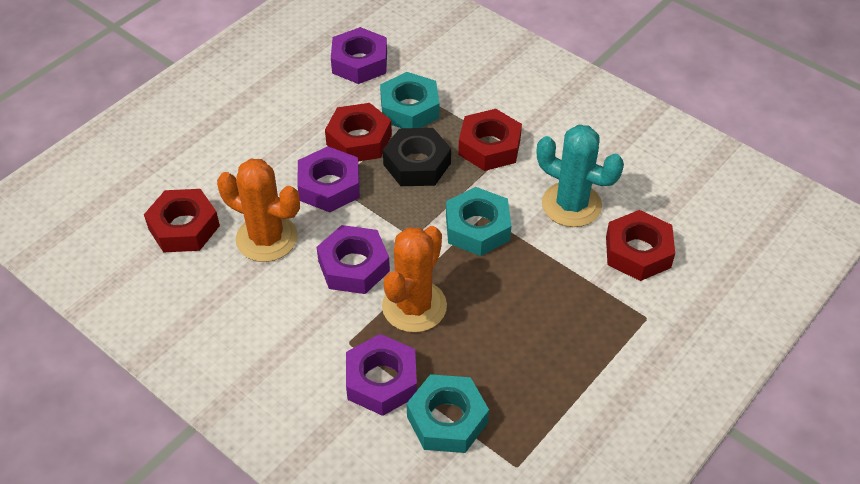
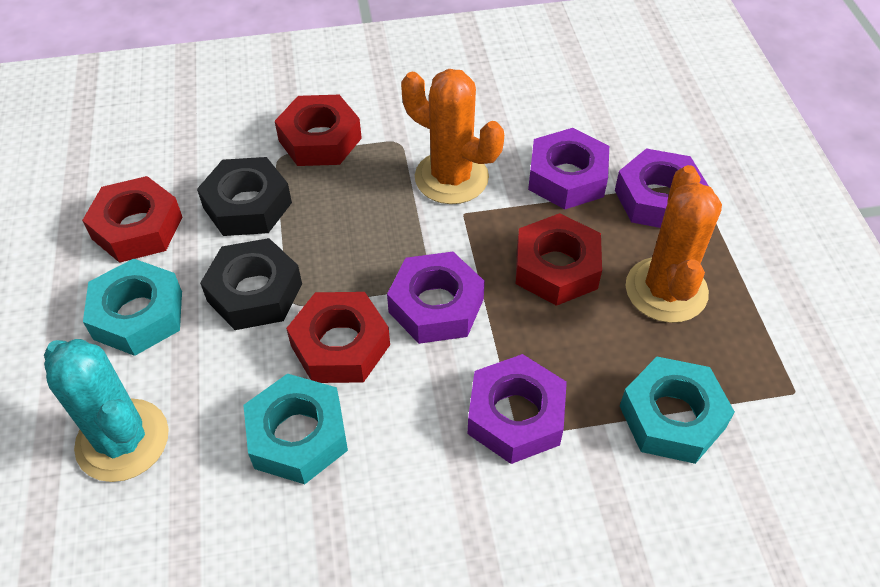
black nut: 1 -> 2

